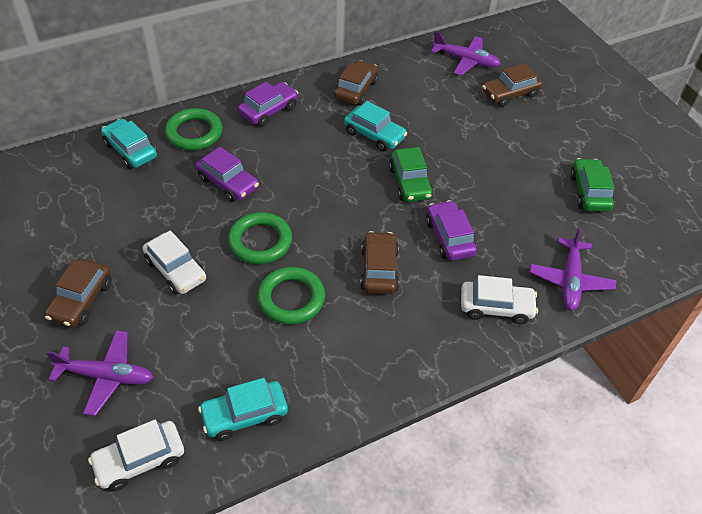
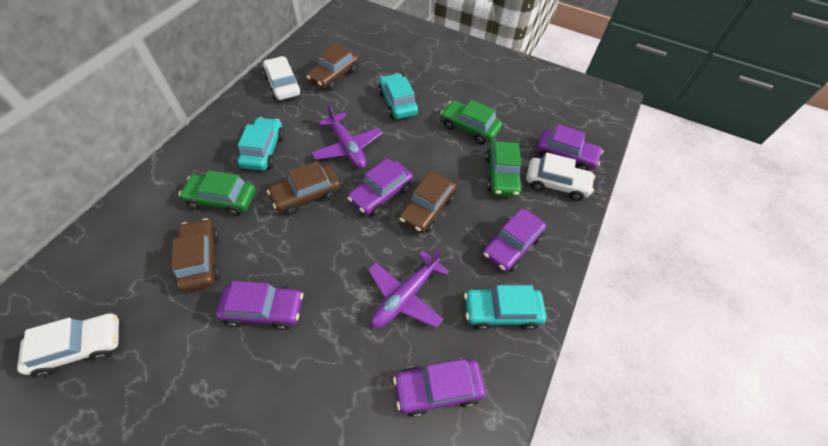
green car: 2 -> 3
green ring: 3 -> 0
purple car: 3 -> 5
purple plane: 3 -> 2

